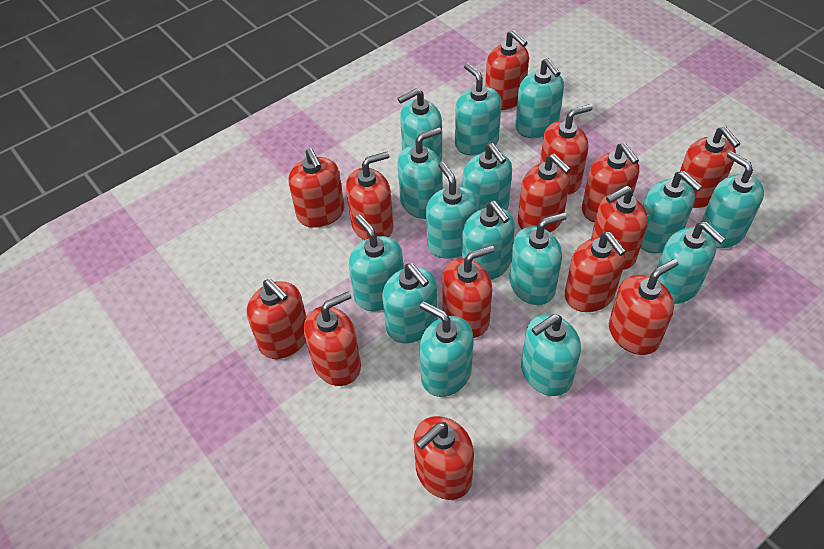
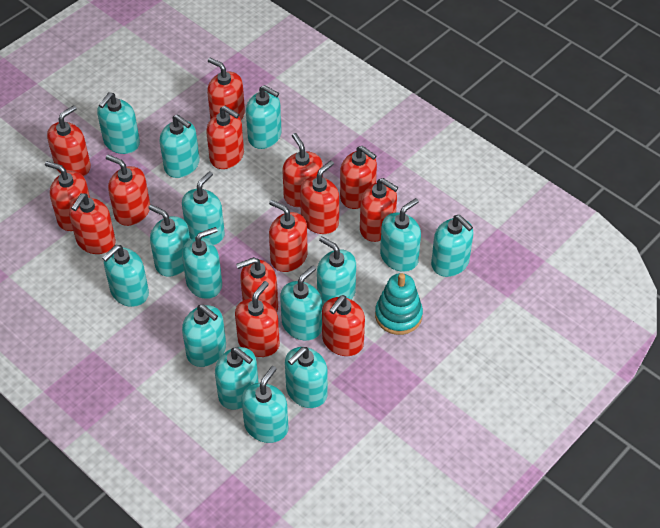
turquoise stacking toy: 0 -> 1

